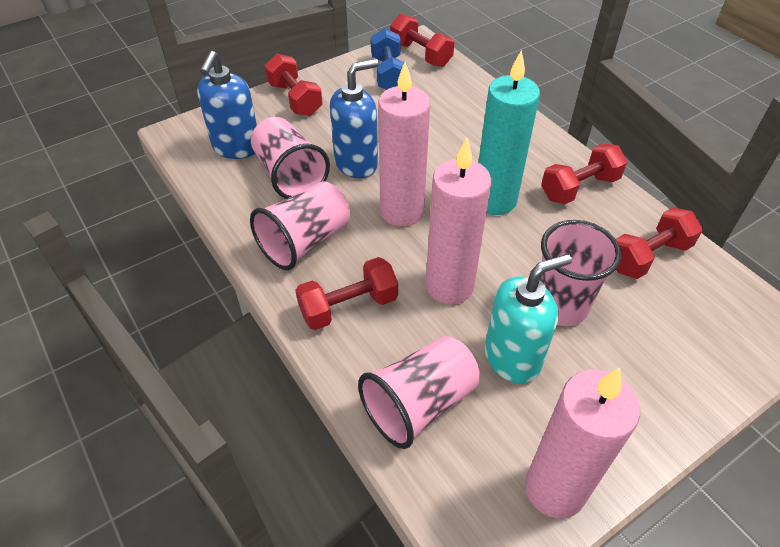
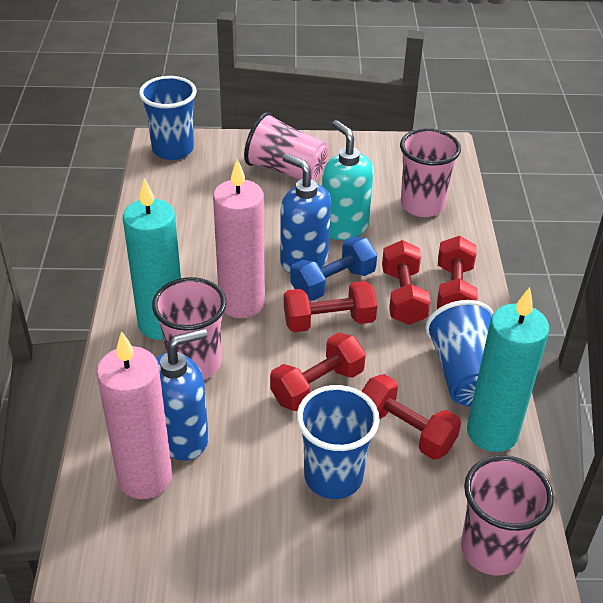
blue cup: 0 -> 3
pink candle: 3 -> 2
turquoise candle: 1 -> 2

